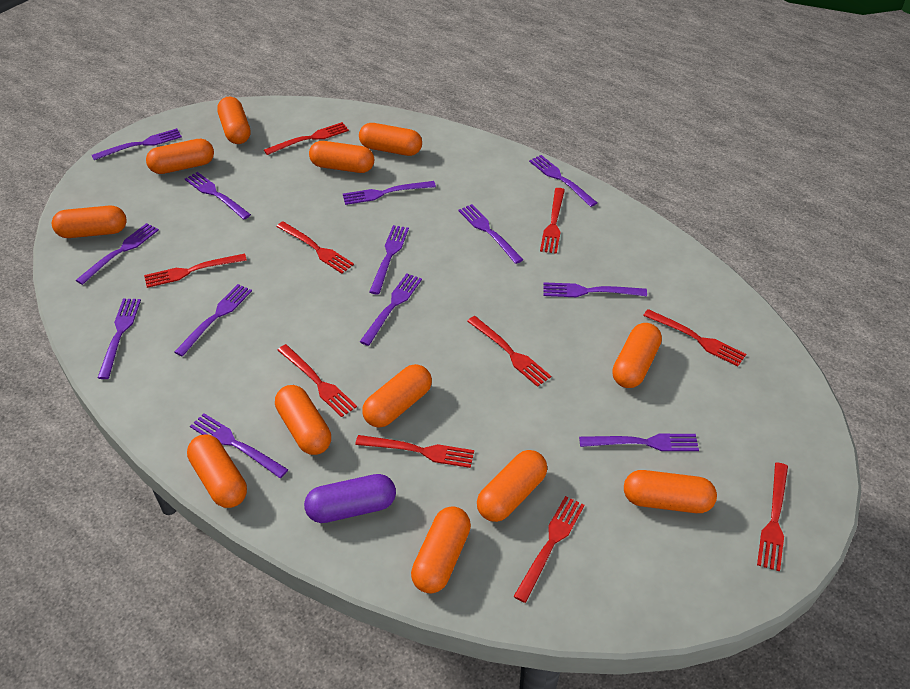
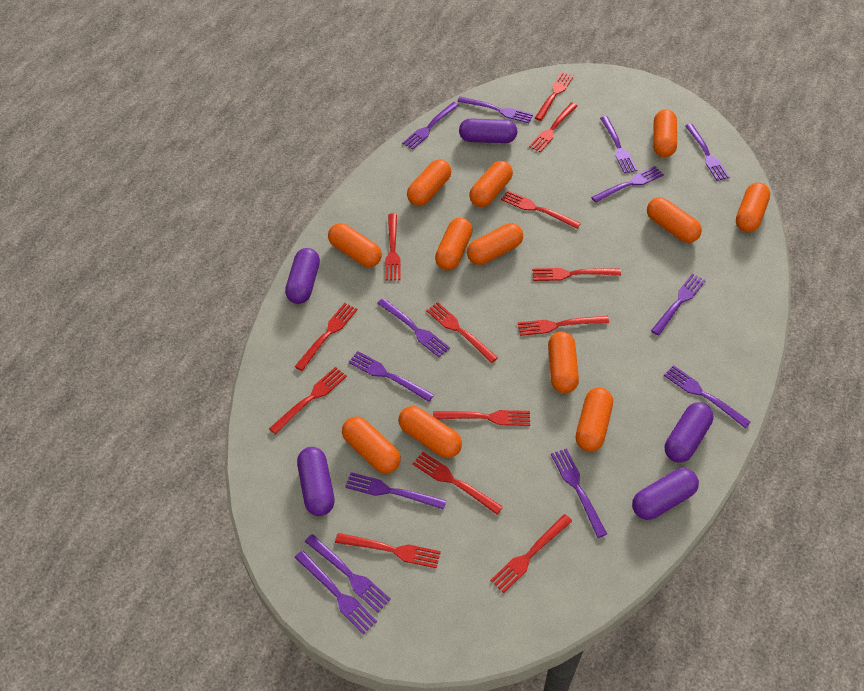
purple capsule: 1 -> 5
red fork: 10 -> 13

